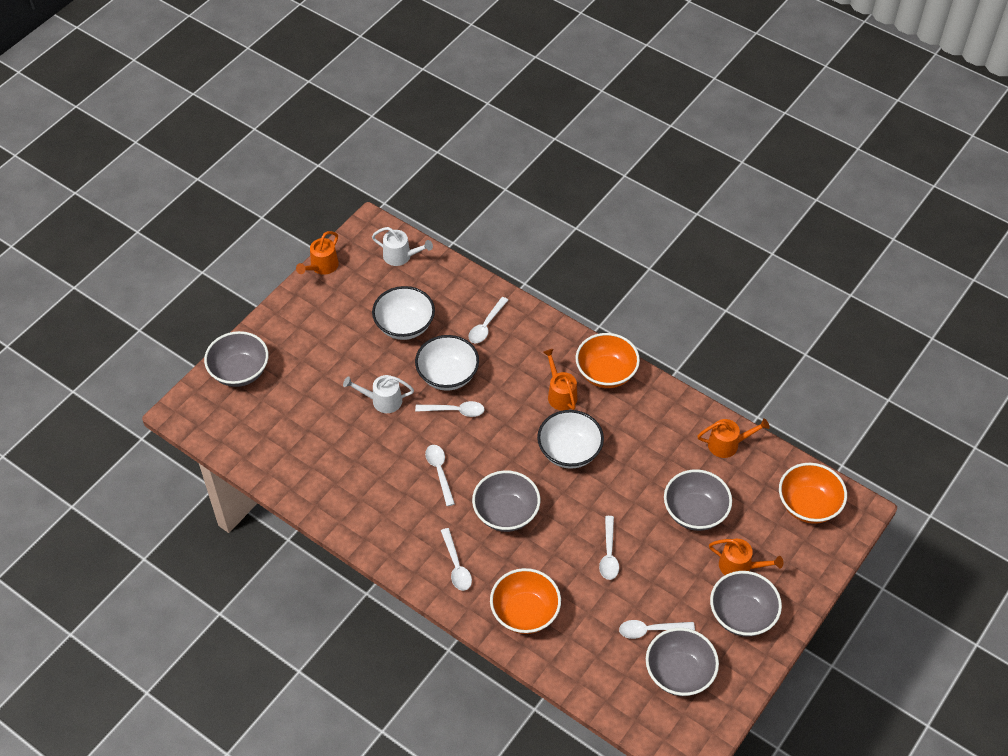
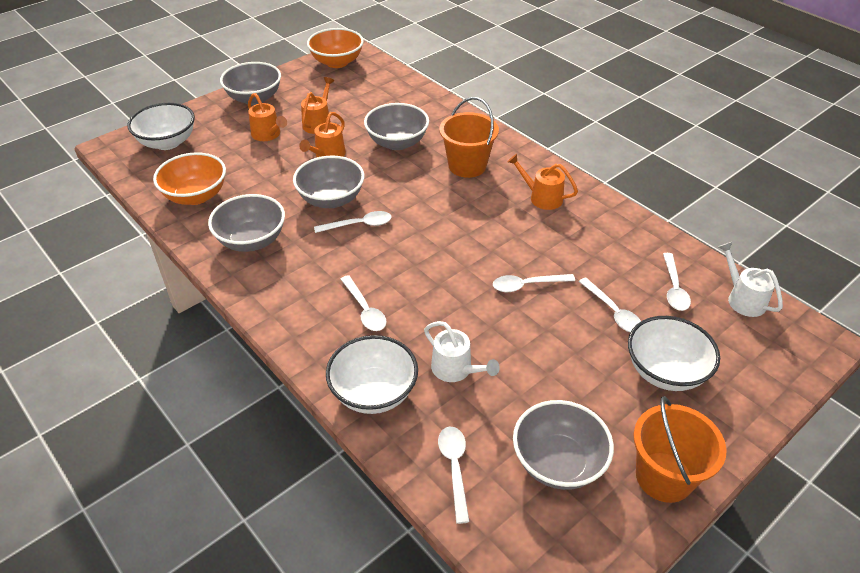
orange bowl: 3 -> 2
orange bucket: 0 -> 2

